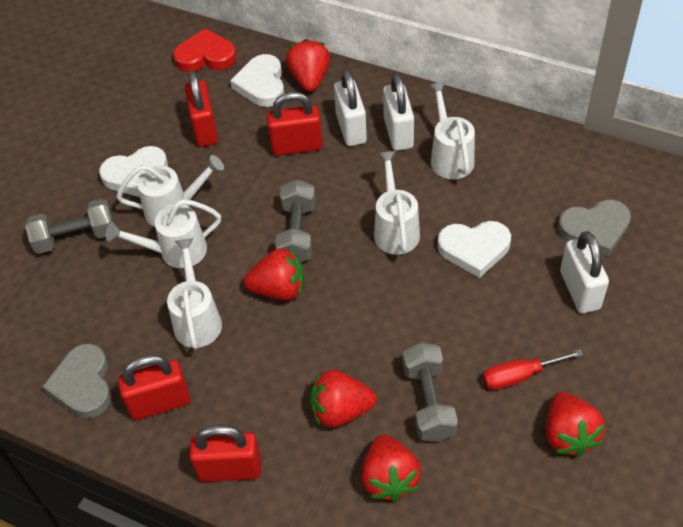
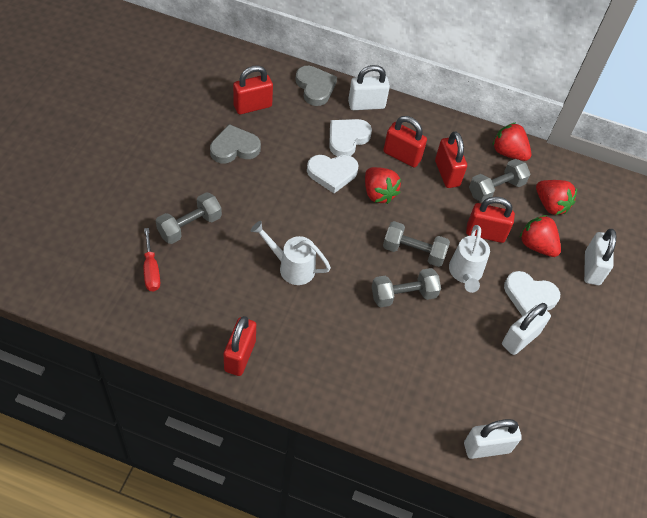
grey dumbbell: 3 -> 4
red heart: 1 -> 0
red padlock: 4 -> 5
red strawberry: 5 -> 4
white padlock: 3 -> 4
white watering can: 5 -> 2

